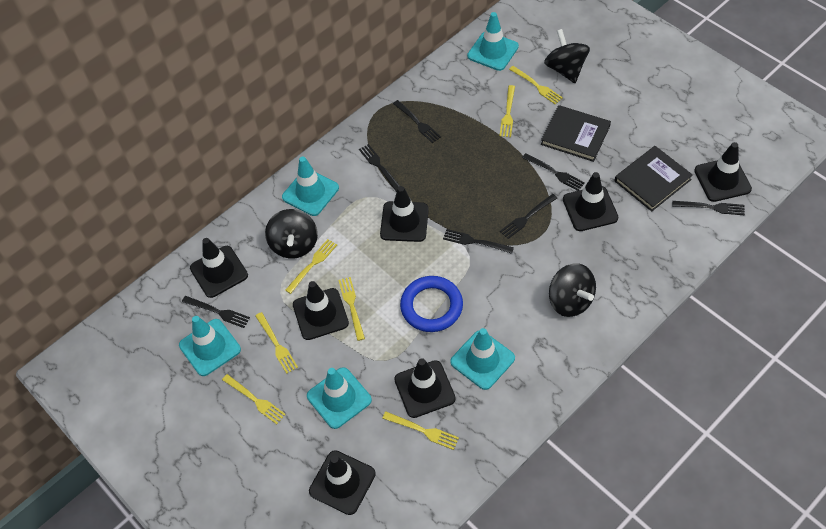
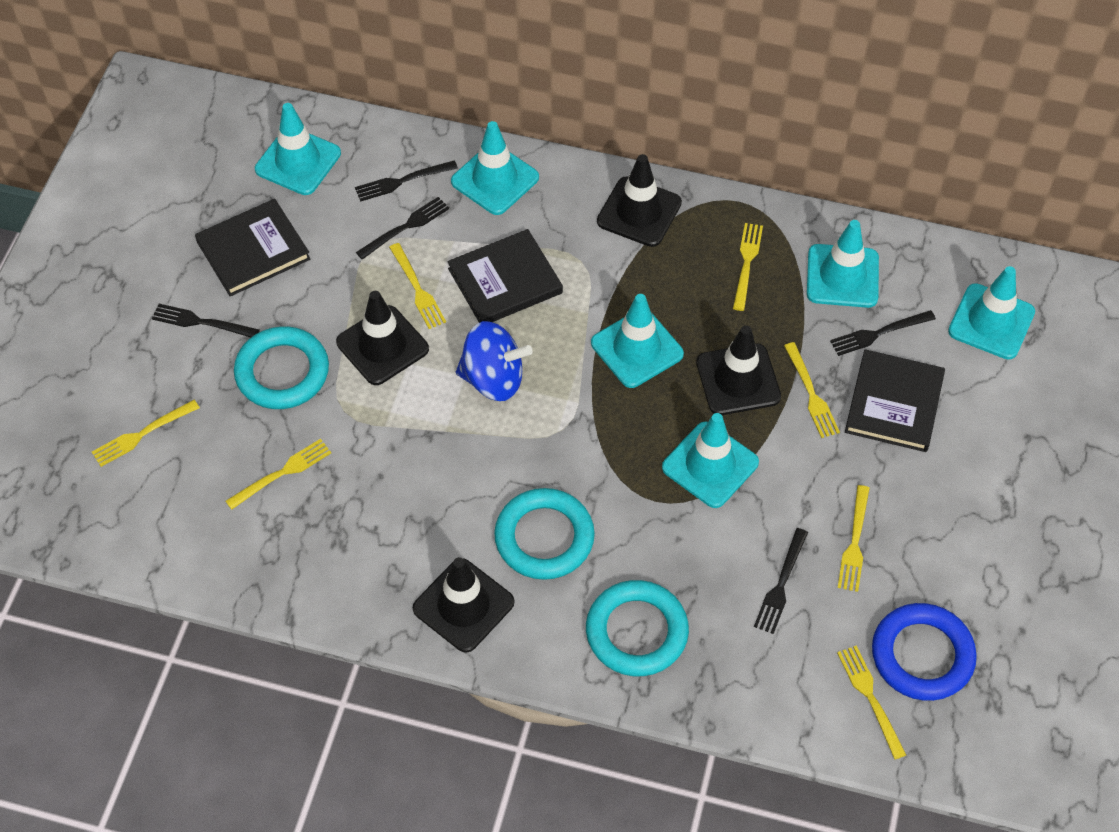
black book: 2 -> 3
black fork: 7 -> 5
black spinning top: 3 -> 0
black traffic cone: 7 -> 4
blue spinning top: 0 -> 1
turquoise ring: 0 -> 3
turquoise traffic cone: 5 -> 6

